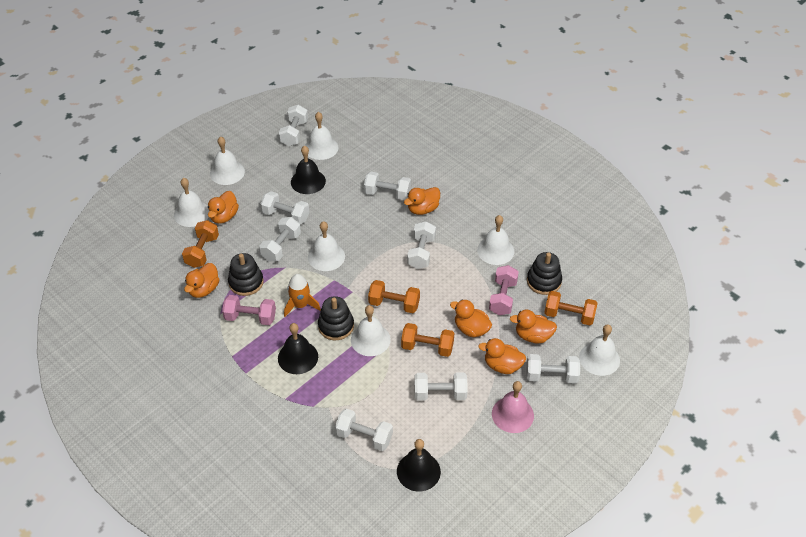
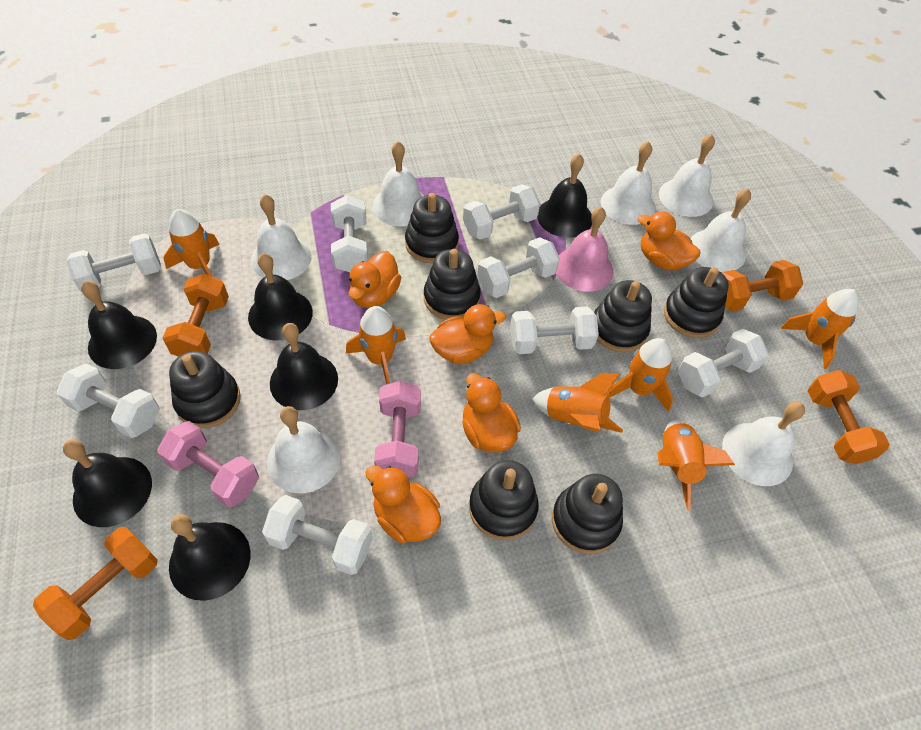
black bell: 3 -> 6
black stacking toy: 3 -> 7
orange duck: 6 -> 5
orange rocket: 1 -> 6

